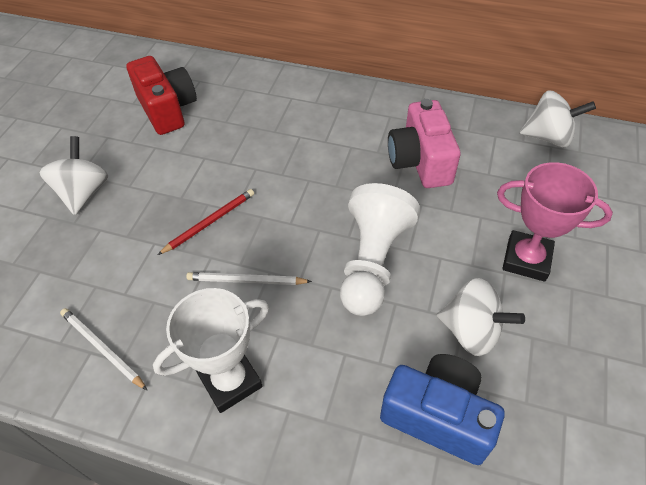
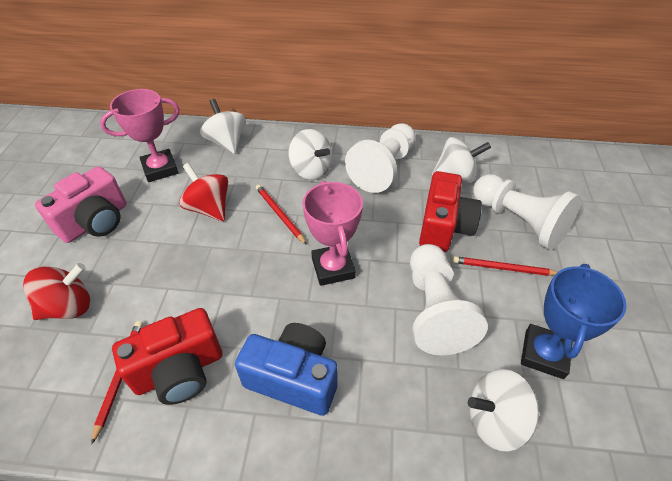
blue trophy: 0 -> 1
pink trophy: 1 -> 2
red camera: 1 -> 2
red pencil: 1 -> 3
red spinning top: 0 -> 2
white pawn: 1 -> 3
white pencil: 2 -> 0
white spinning top: 3 -> 4
white trophy: 1 -> 0

